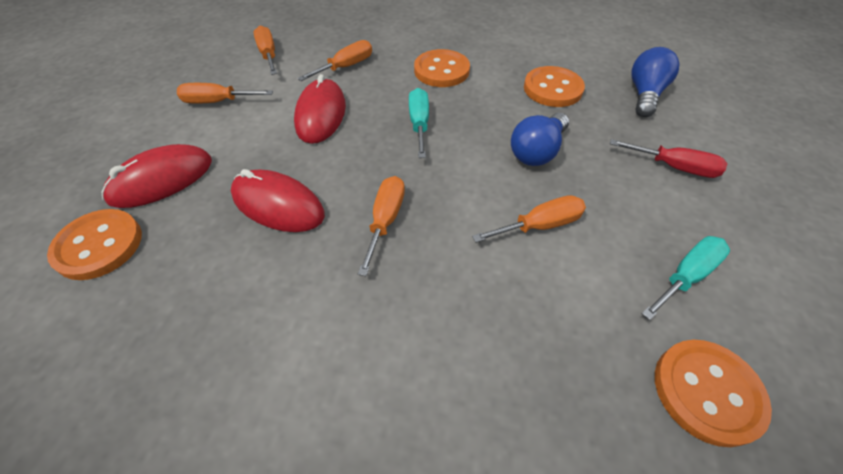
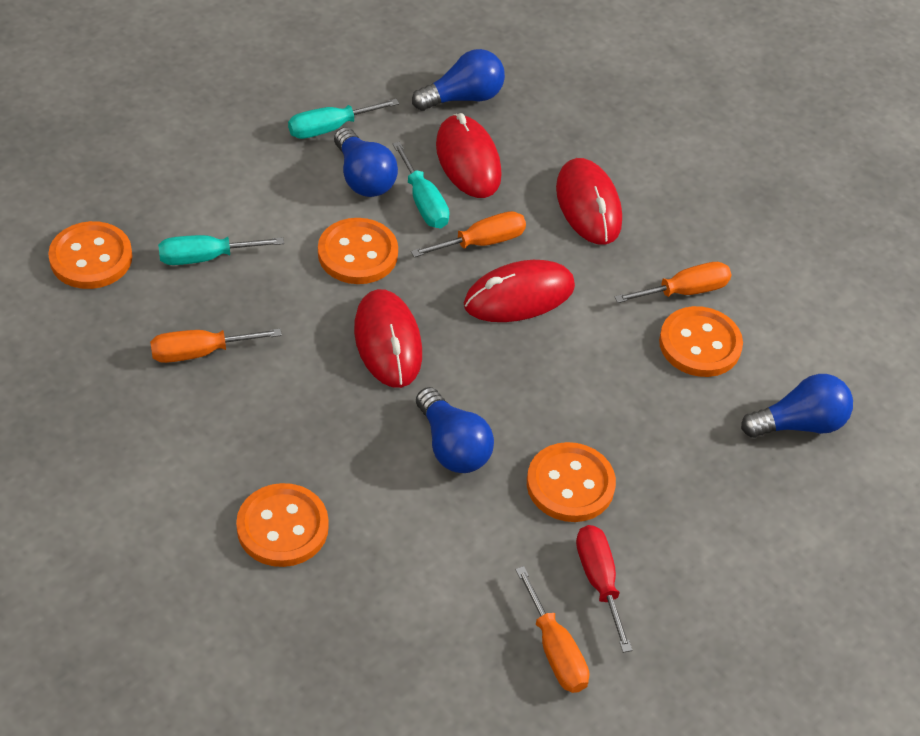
blue light bulb: 2 -> 4
orange button: 4 -> 5
orange screwdriver: 5 -> 4
red mouse: 3 -> 4
turquoise screwdriver: 2 -> 3

